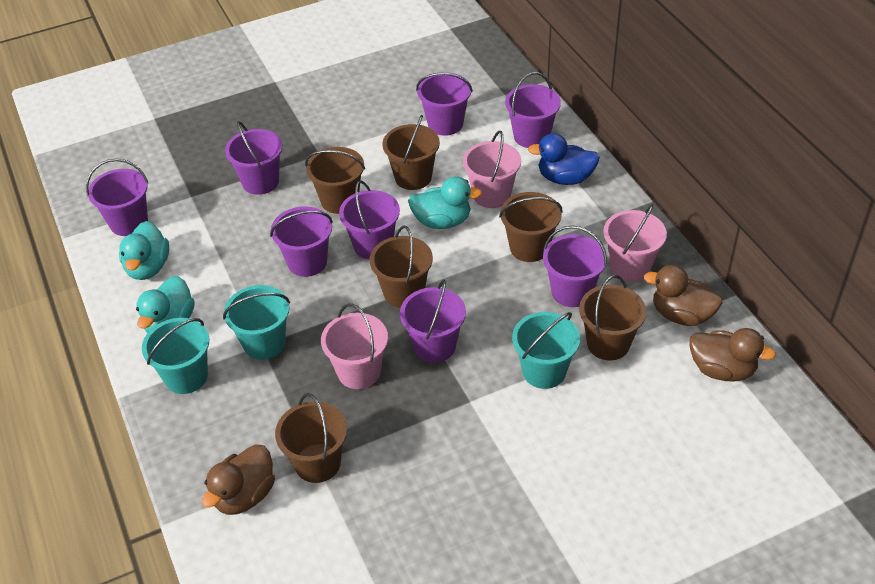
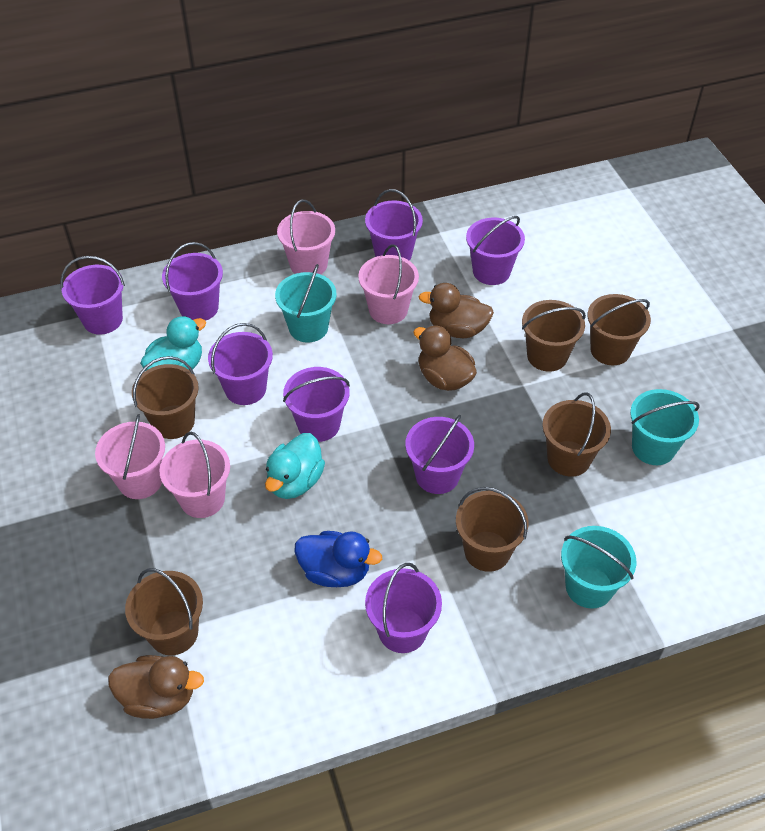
pink bucket: 3 -> 4
turquoise duck: 3 -> 2

